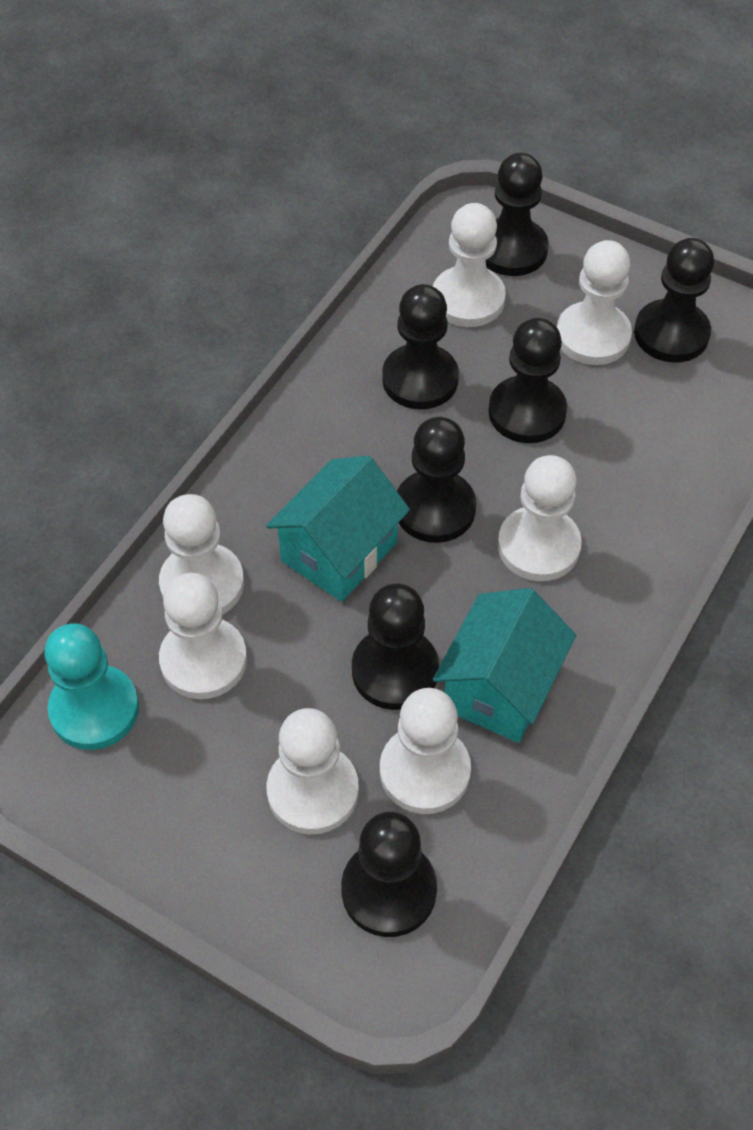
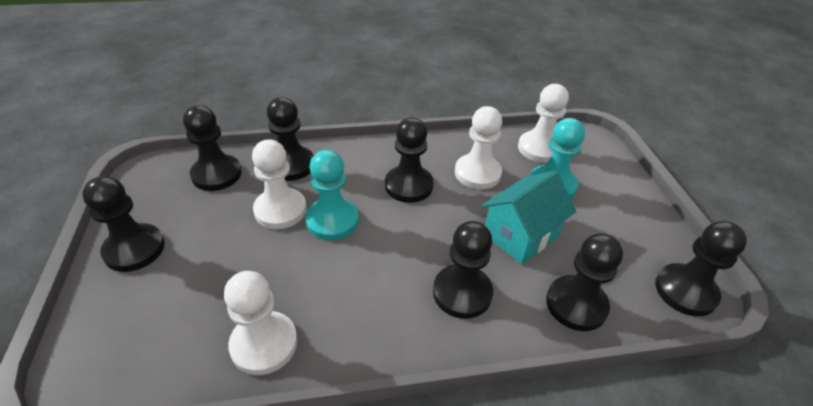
turquoise house: 2 -> 1
turquoise pawn: 1 -> 2
white pawn: 7 -> 4

